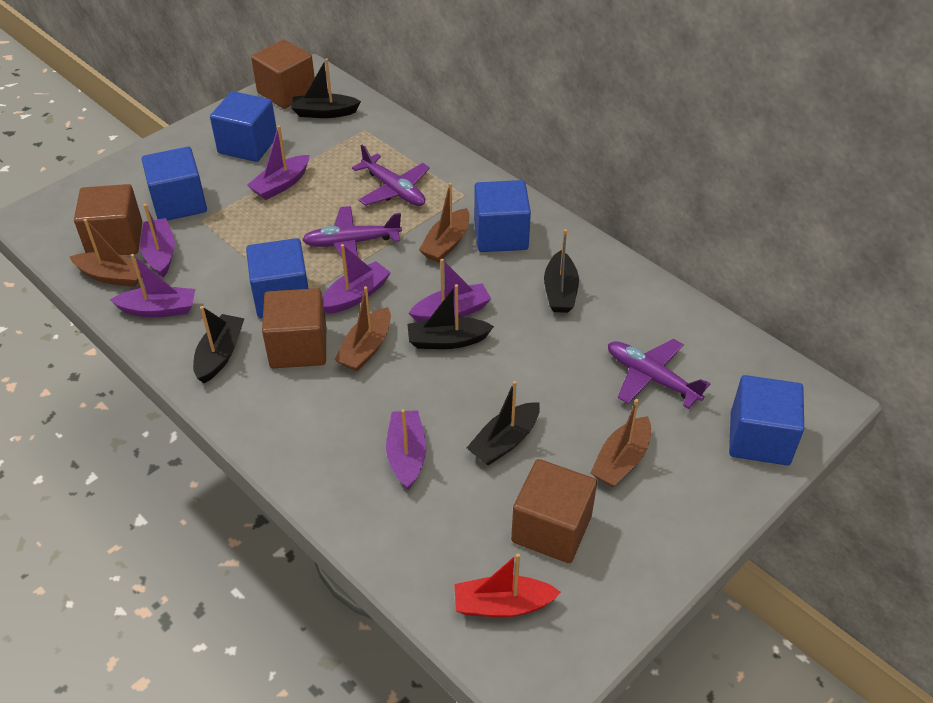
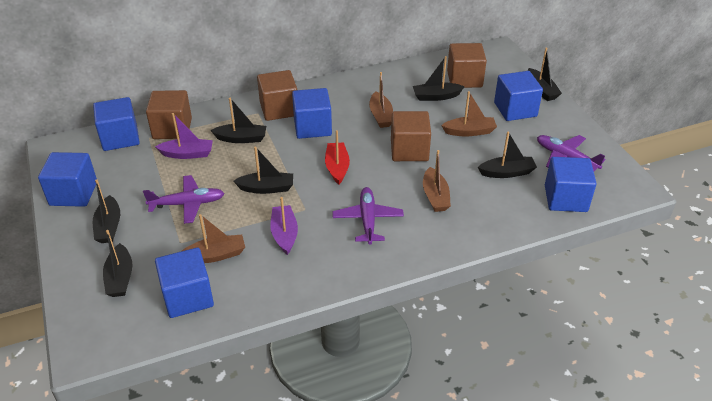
black boat: 5 -> 7
blue cube: 5 -> 6
purple boat: 6 -> 2

